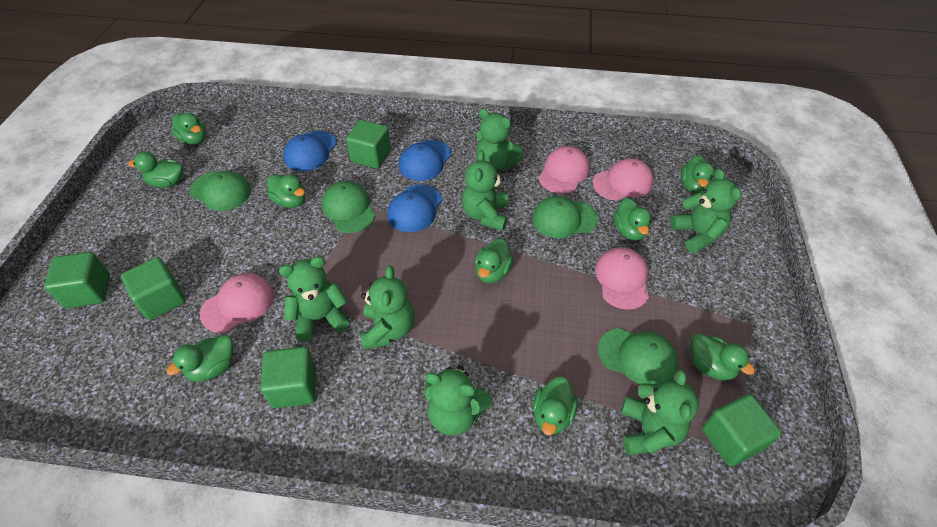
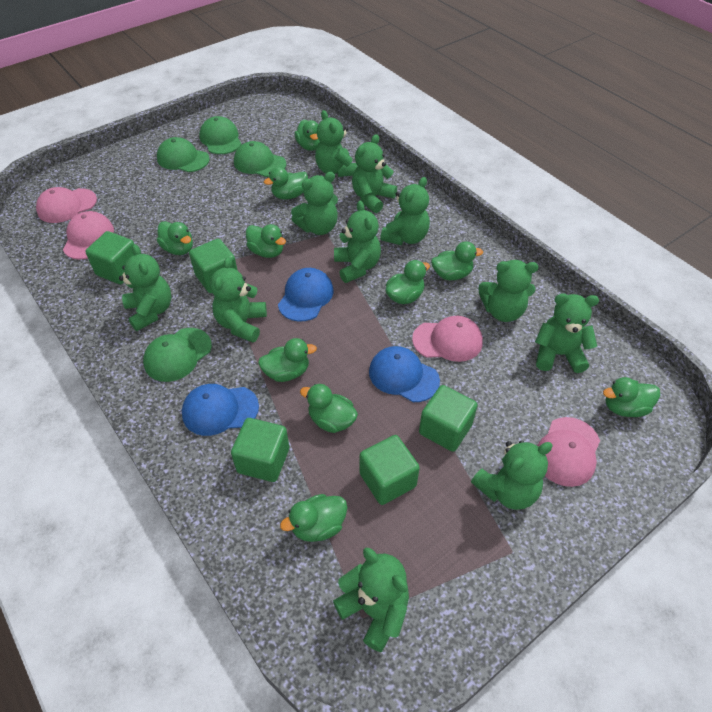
green duck: 9 -> 10
green teddy bear: 7 -> 11

